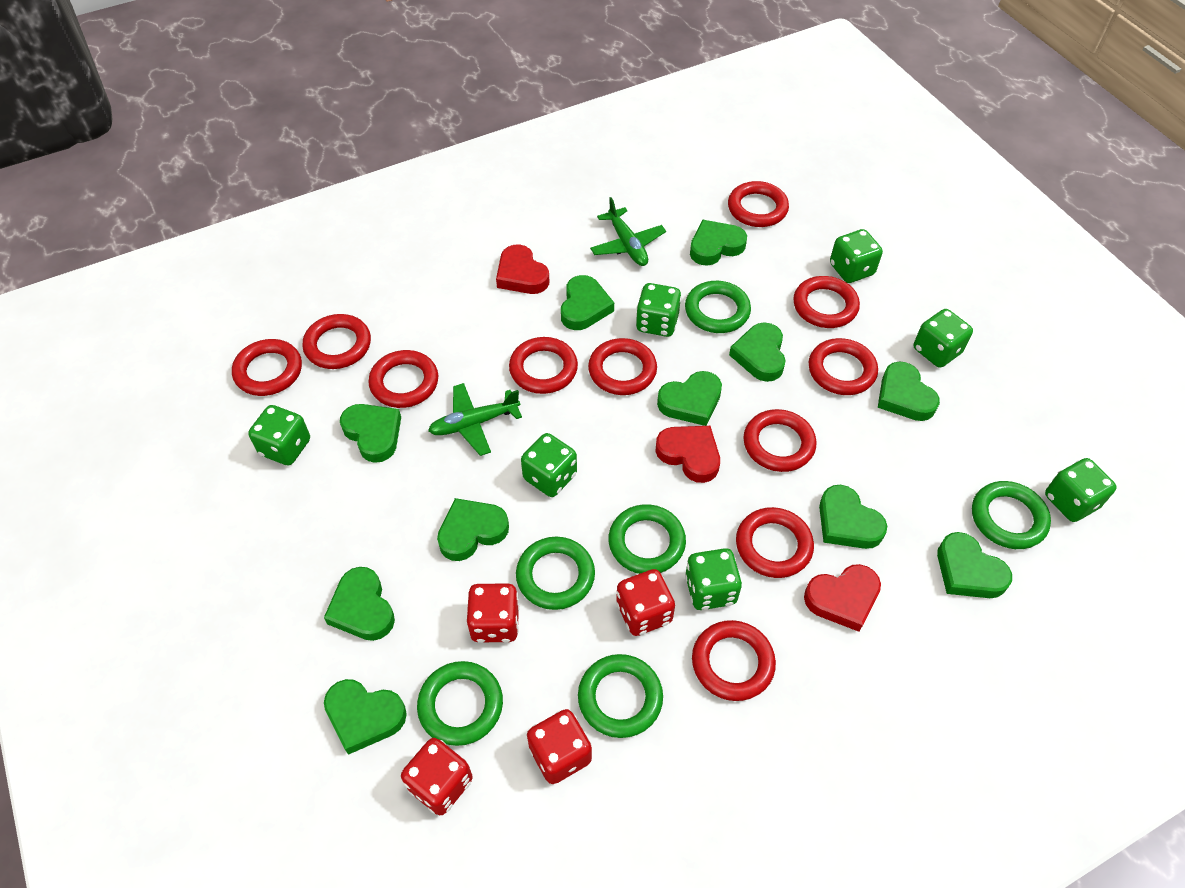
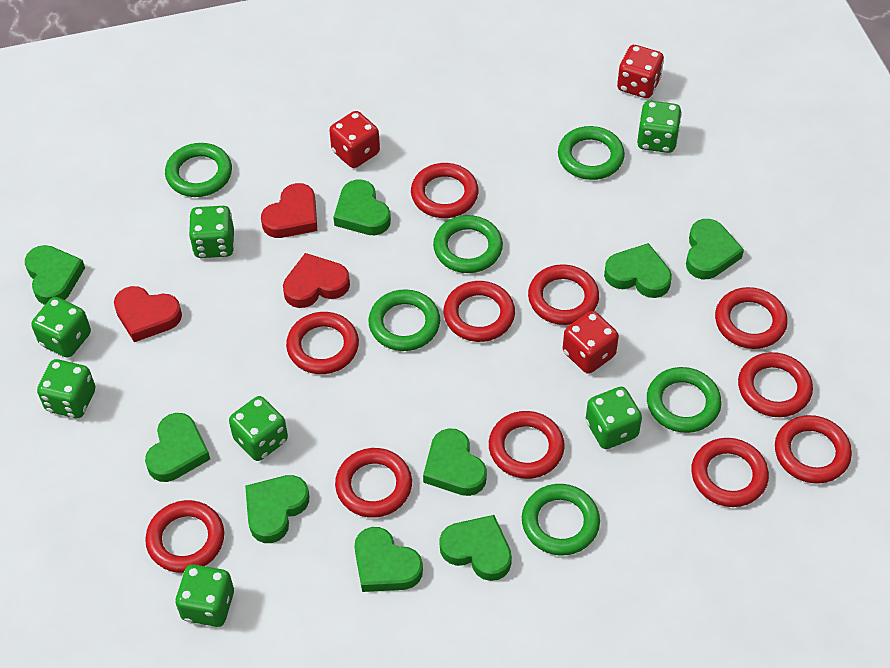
green heart: 11 -> 9
green plane: 2 -> 0
red dice: 4 -> 3

